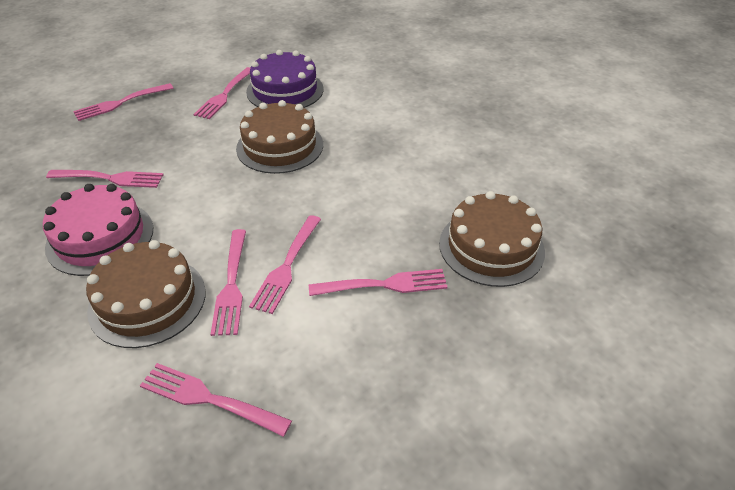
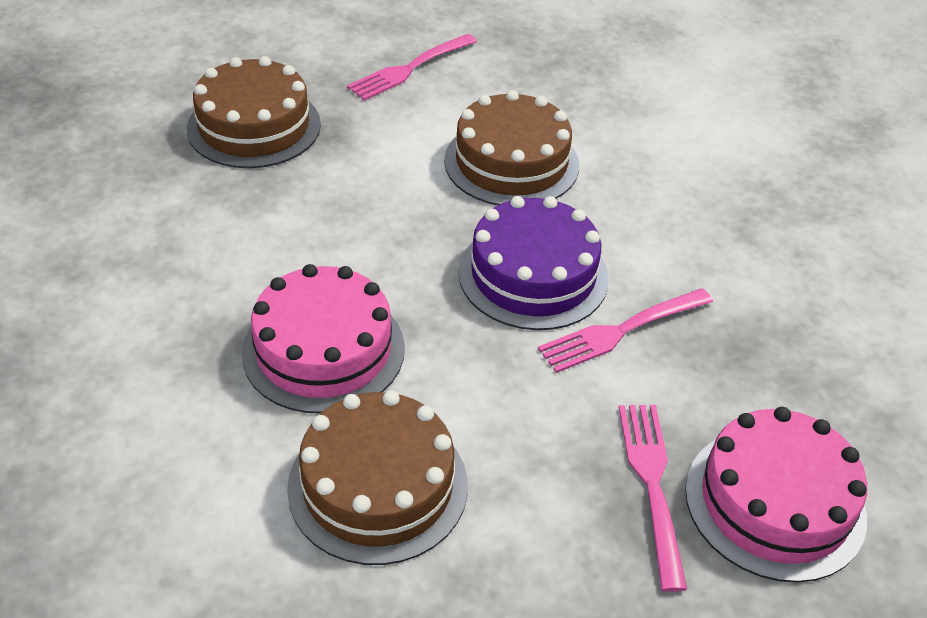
pink cake: 1 -> 2
pink fork: 7 -> 3

